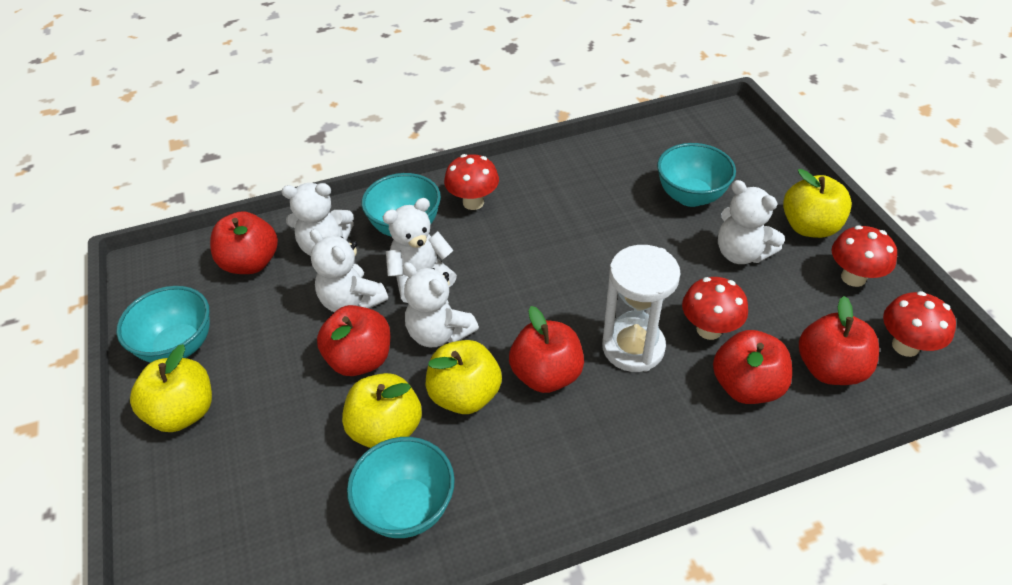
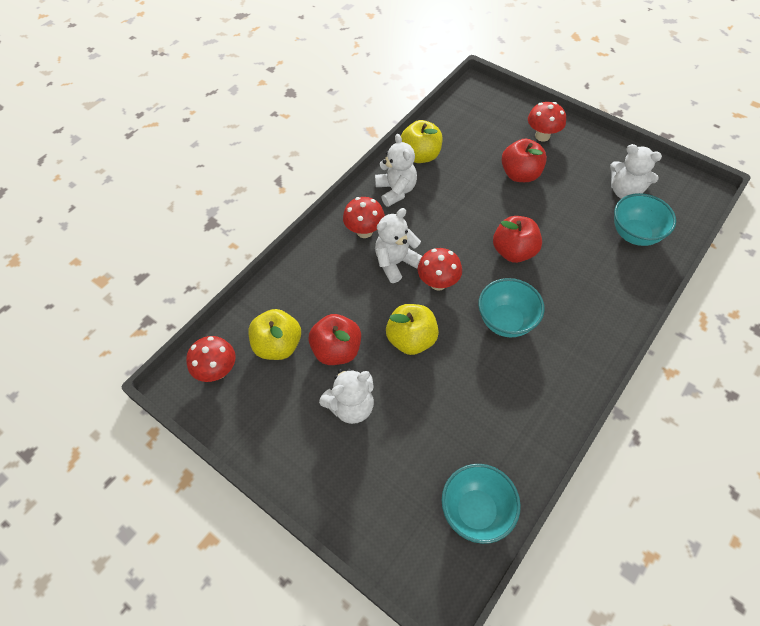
red apple: 5 -> 3
turquoise bowl: 4 -> 3
white hourglass: 1 -> 0
white teddy bear: 5 -> 4
yellow apple: 4 -> 3

